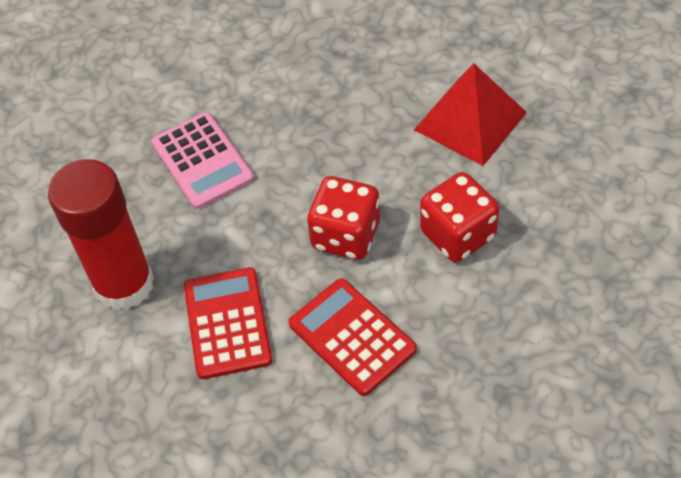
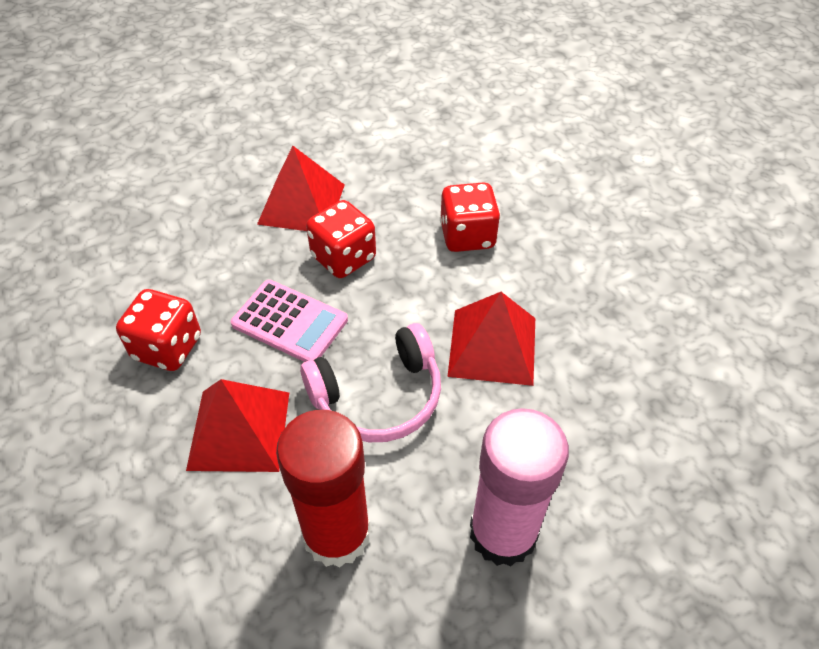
pink glue stick: 0 -> 1
pink headphones: 0 -> 1
red calculator: 2 -> 0
red dice: 2 -> 3
red pyramid: 1 -> 3

